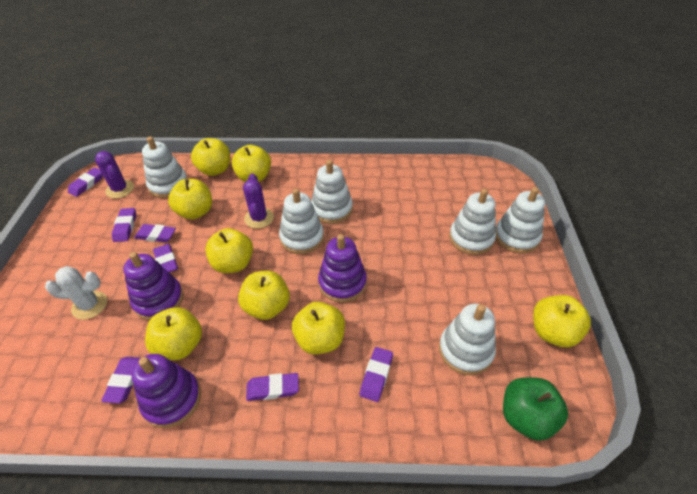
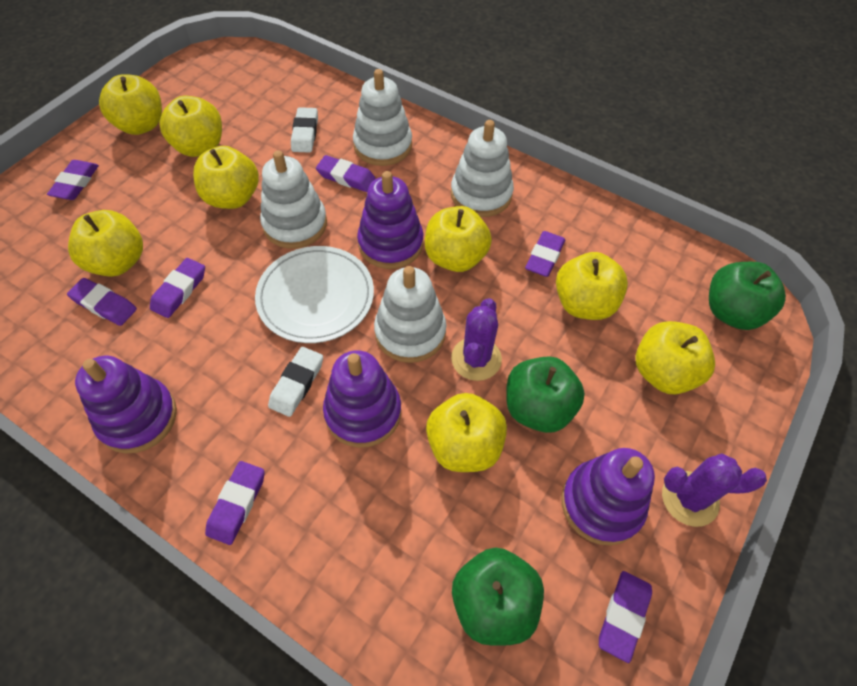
green apple: 1 -> 3
purple stacking toy: 3 -> 4
white cactus: 1 -> 0
white eraser: 0 -> 2
white plate: 0 -> 1
white stacking toy: 6 -> 4

